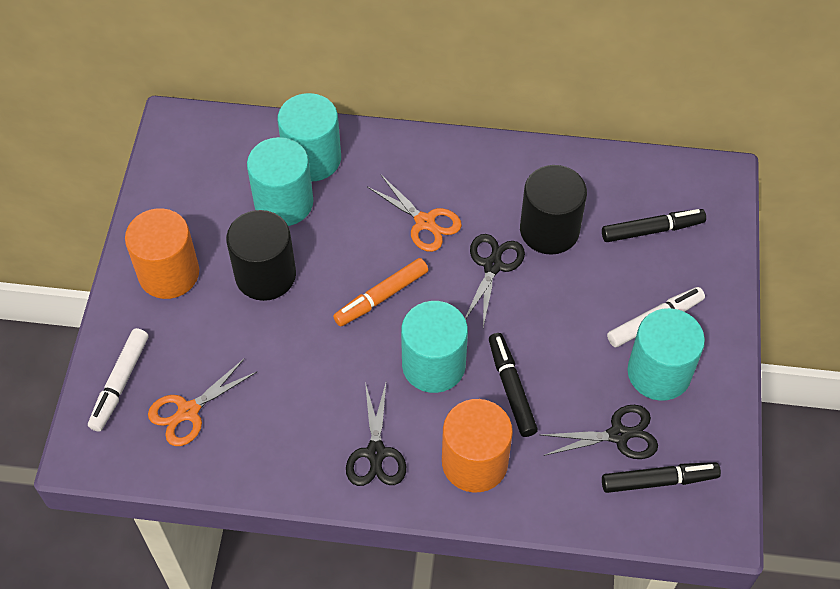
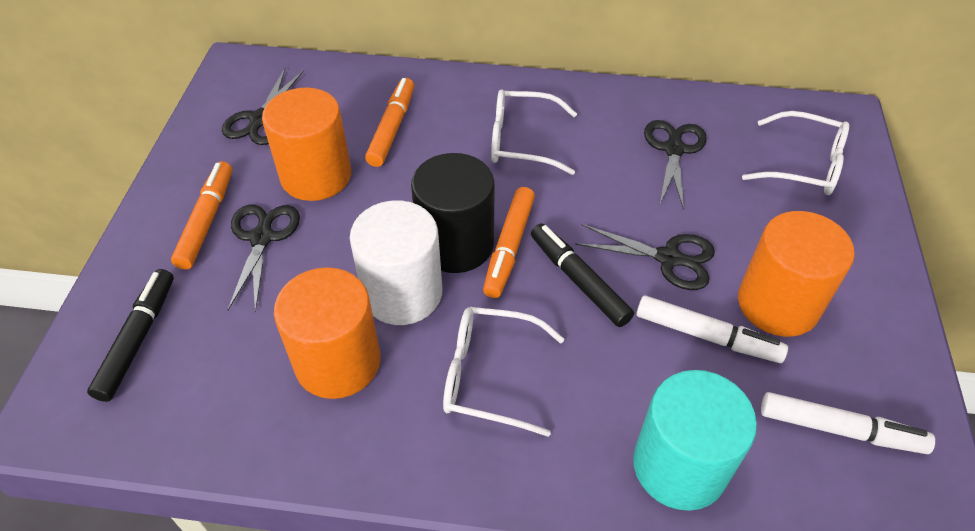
black cylinder: 2 -> 1
black marker: 3 -> 2
black scissors: 3 -> 4
orange cylinder: 2 -> 3
orange marker: 1 -> 3
orange scissors: 2 -> 0
turquoise cylinder: 4 -> 1
white cylinder: 0 -> 1
white glasses: 0 -> 3

